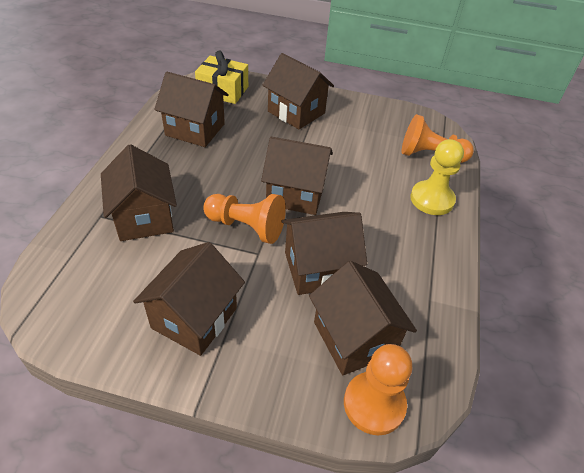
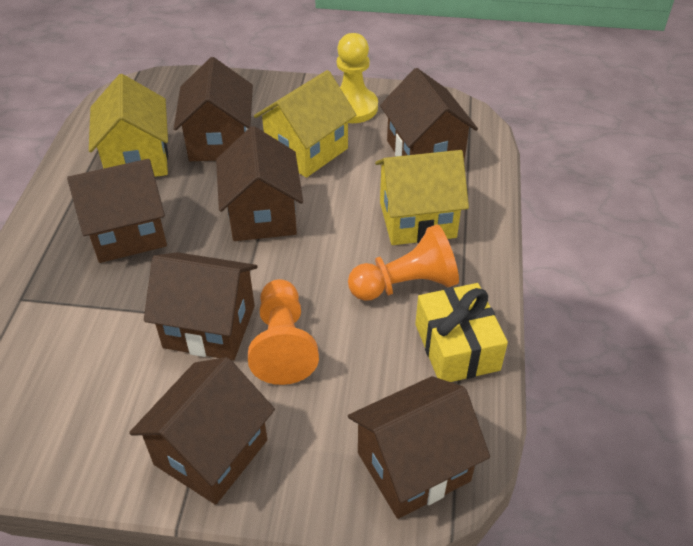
orange pawn: 3 -> 2
yellow house: 0 -> 3

